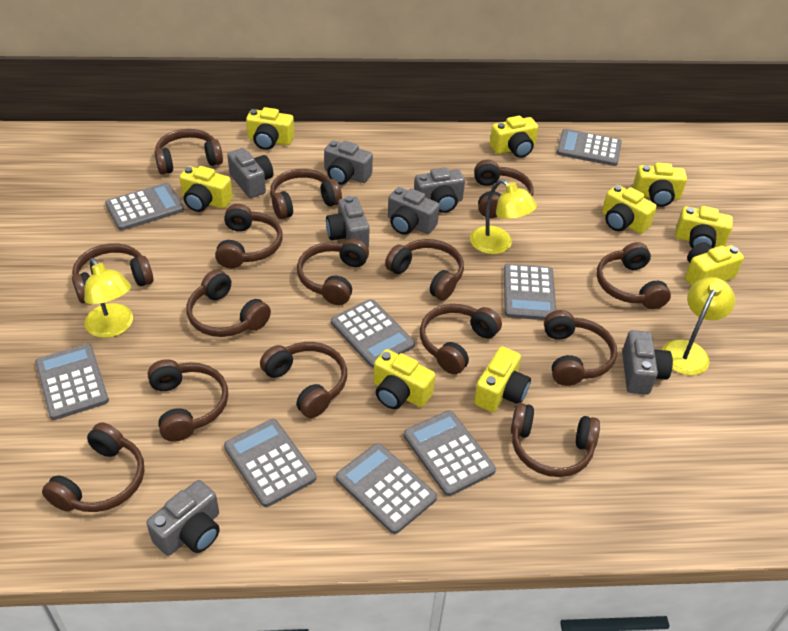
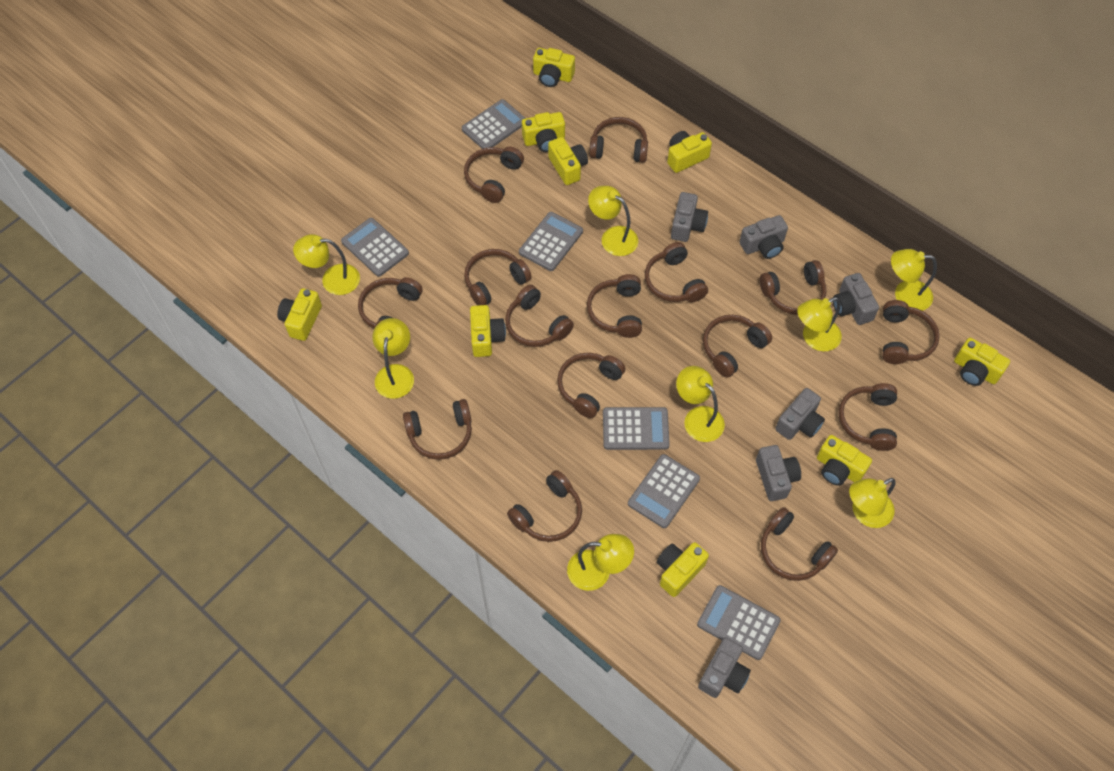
grey calculator: 8 -> 6
grey camera: 7 -> 6
yellow lamp: 3 -> 8

